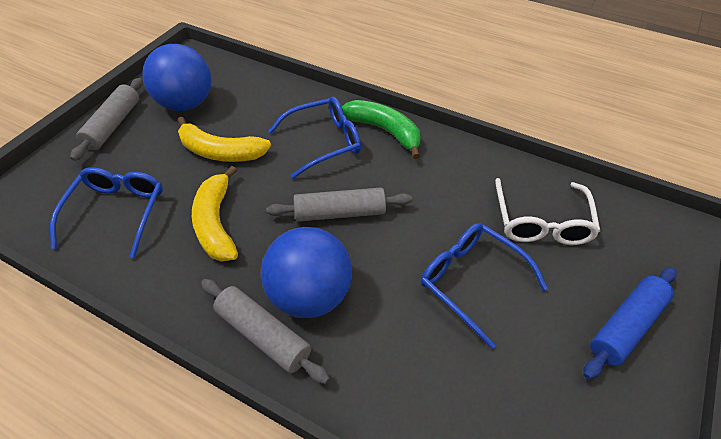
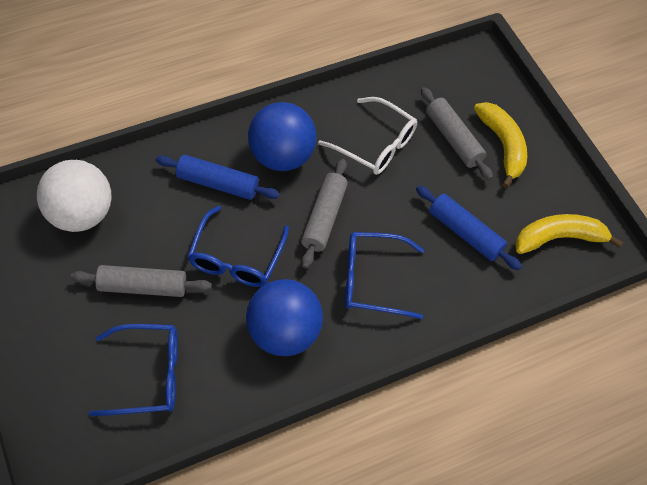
blue rolling pin: 1 -> 2
green banana: 1 -> 0
white ball: 0 -> 1

